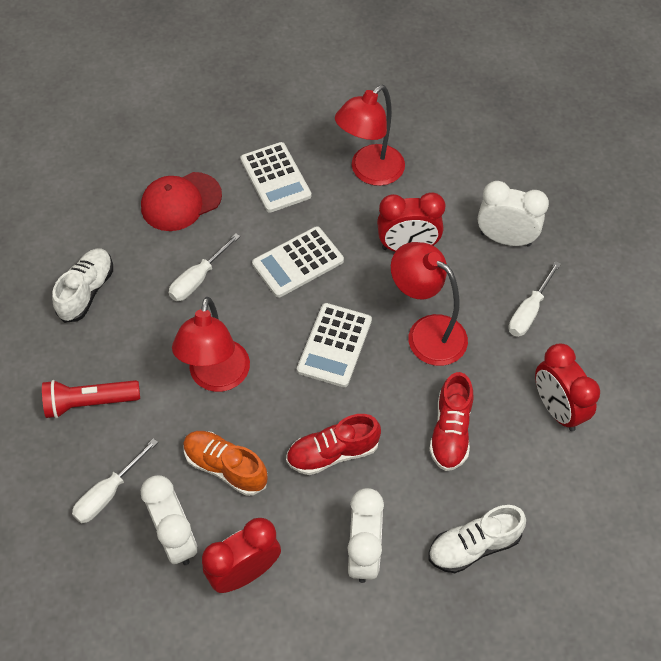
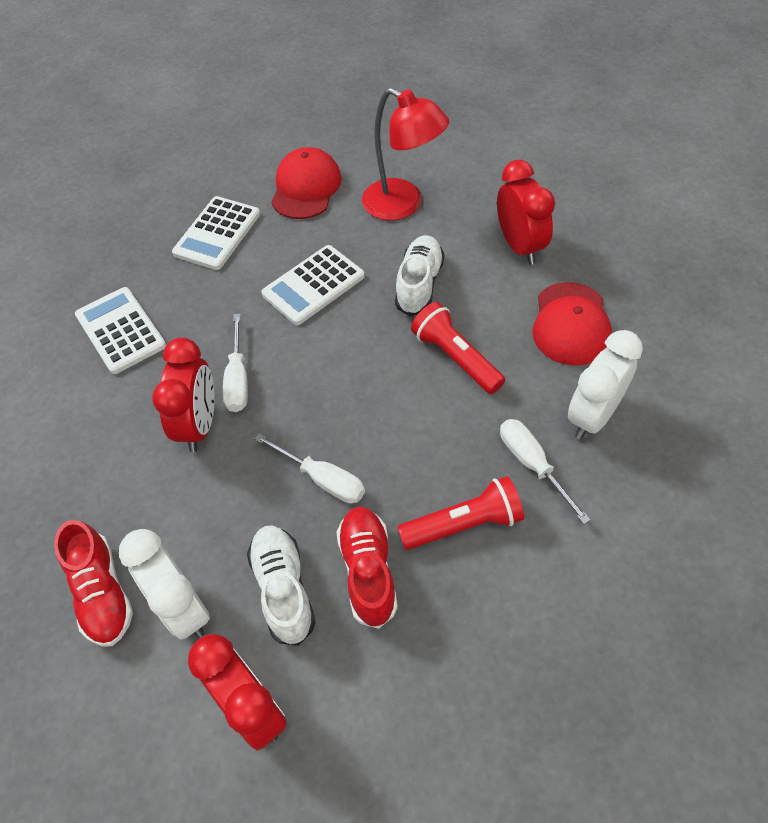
orange shoe: 1 -> 0
red cap: 1 -> 2
red flashlight: 1 -> 2
red lamp: 3 -> 1
white clock: 3 -> 2

